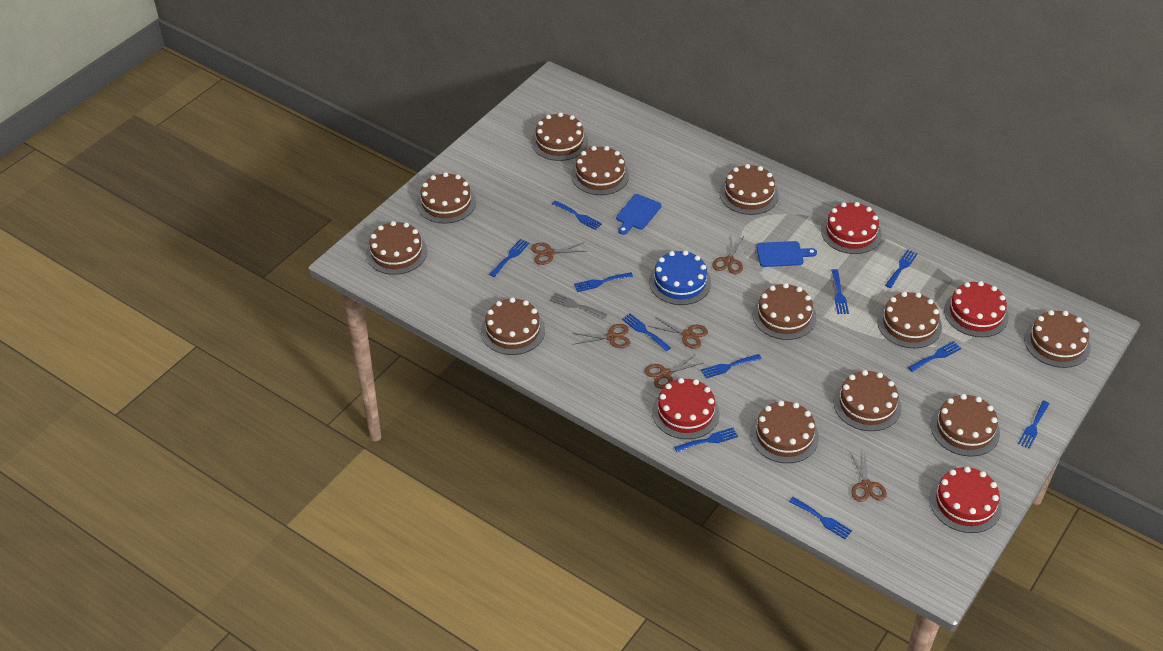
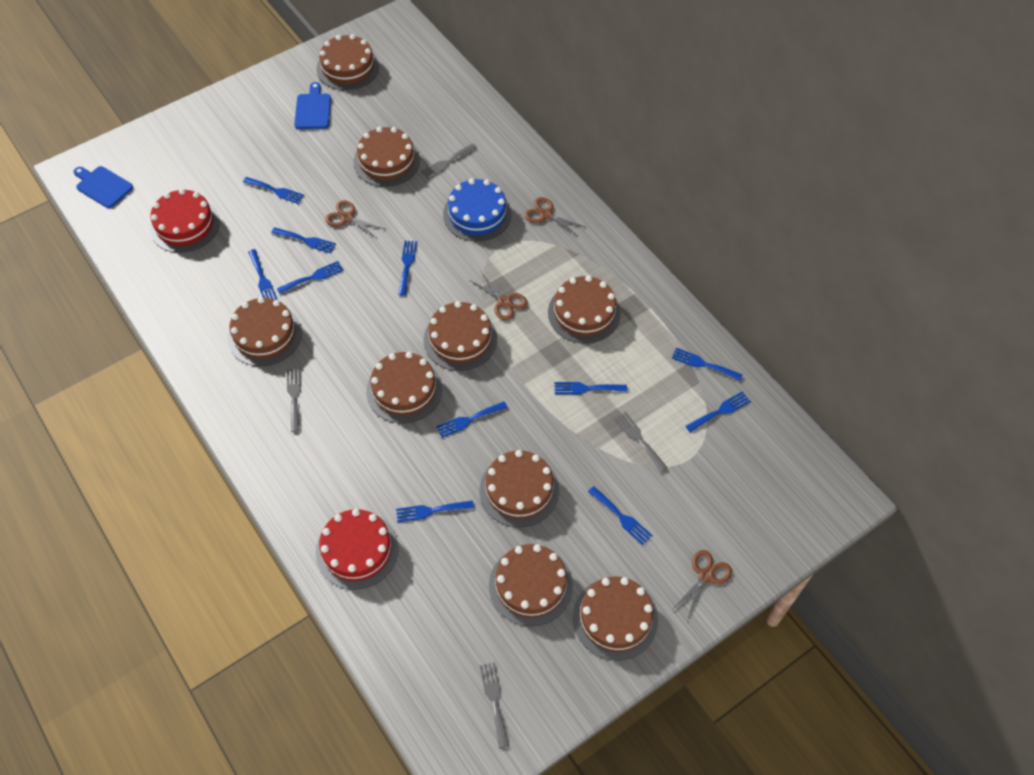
brown cake: 12 -> 9
brown scissors: 6 -> 4
grey fork: 1 -> 4
red cake: 4 -> 2

